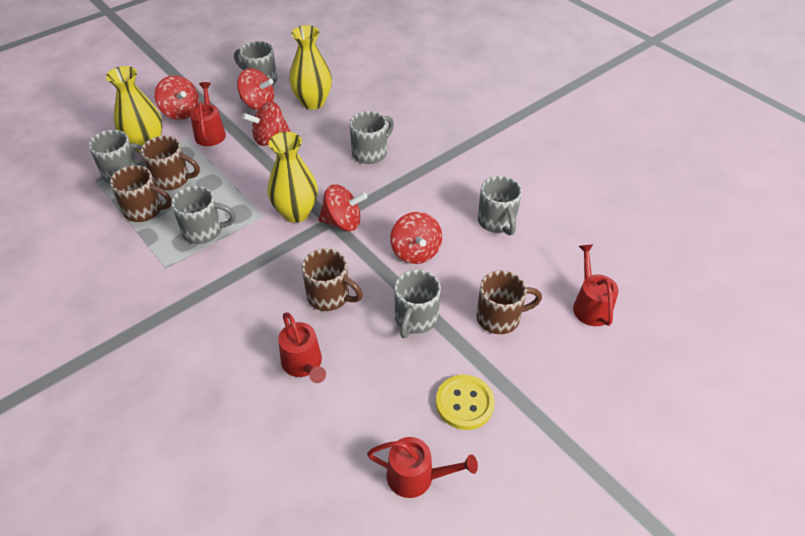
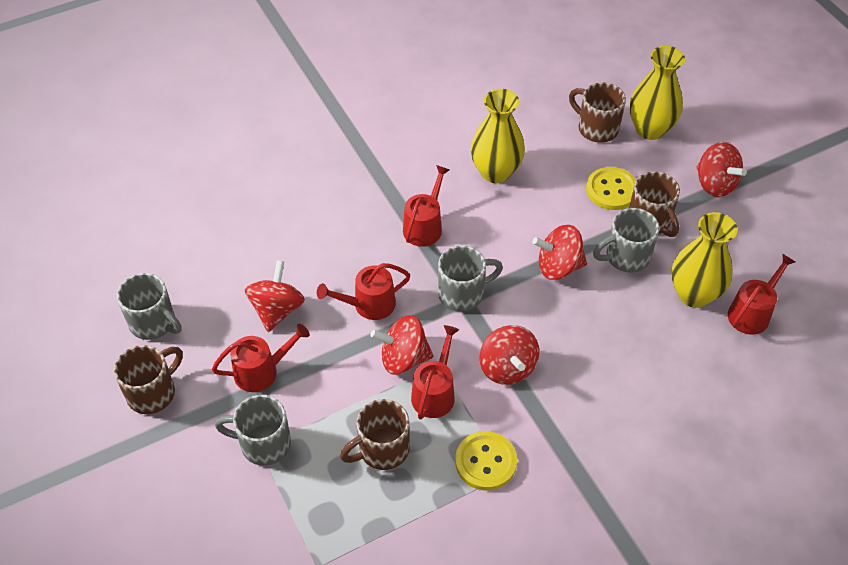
grey mug: 6 -> 4
red watering can: 4 -> 5
yellow button: 1 -> 2

